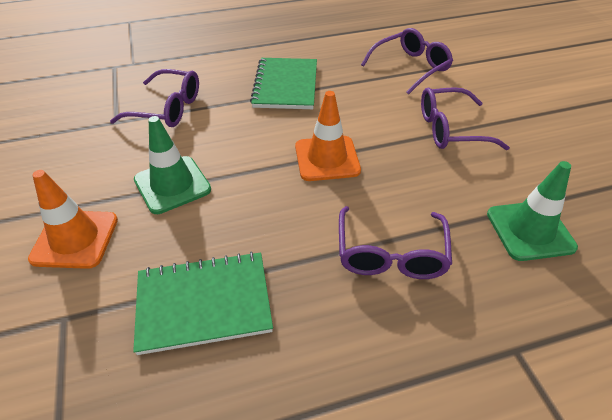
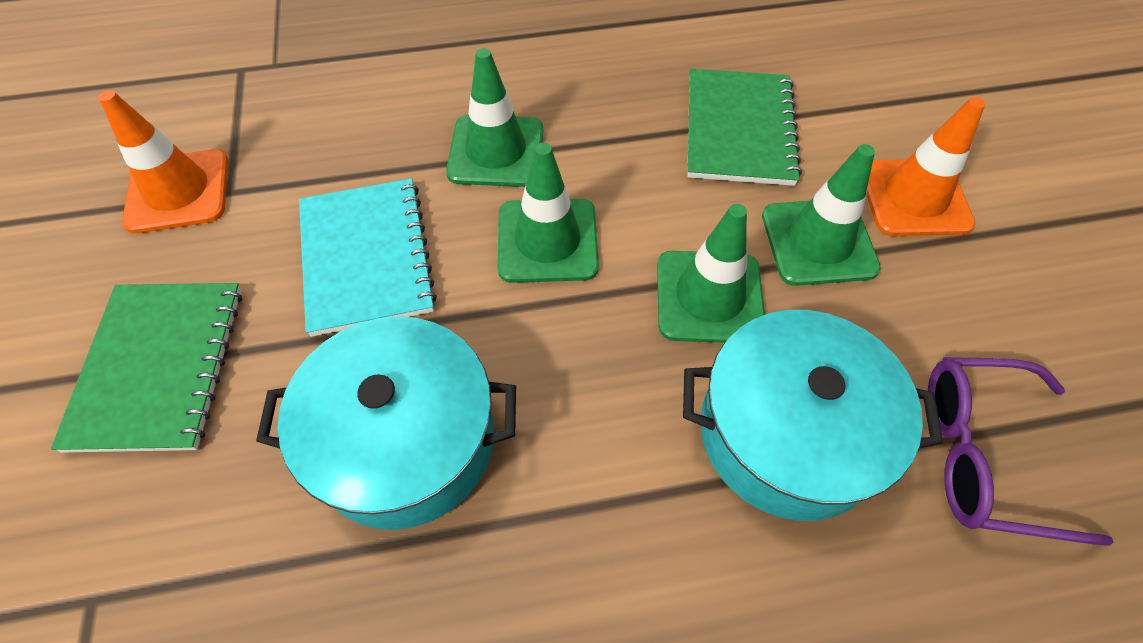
green traffic cone: 2 -> 4
purple glasses: 4 -> 1
turquoise notebook: 0 -> 1
turquoise pot: 0 -> 2

